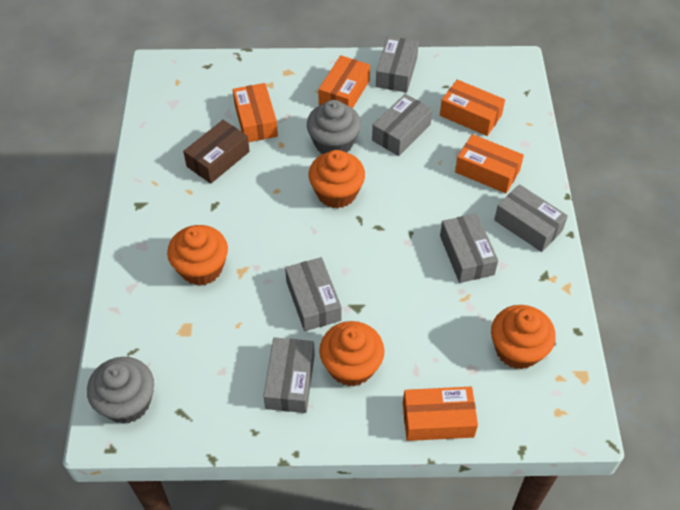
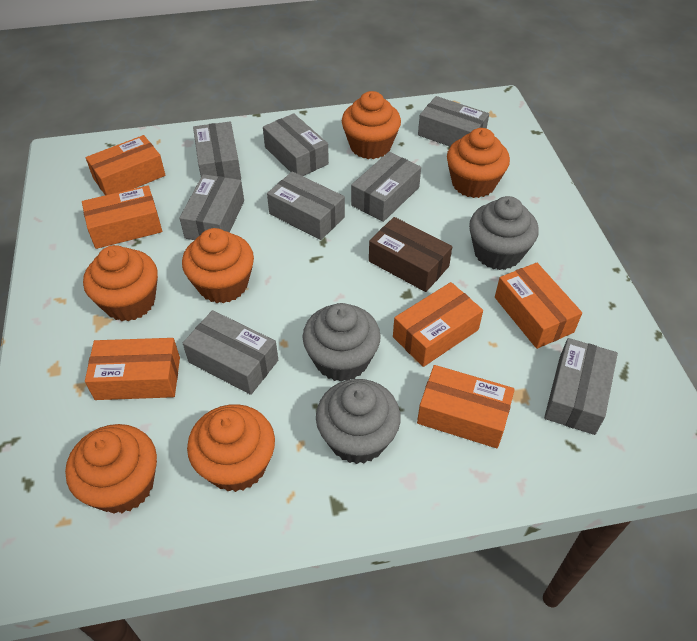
grey box: 6 -> 8
grey cupcake: 2 -> 3
orange box: 5 -> 6
orange cupcake: 4 -> 6

